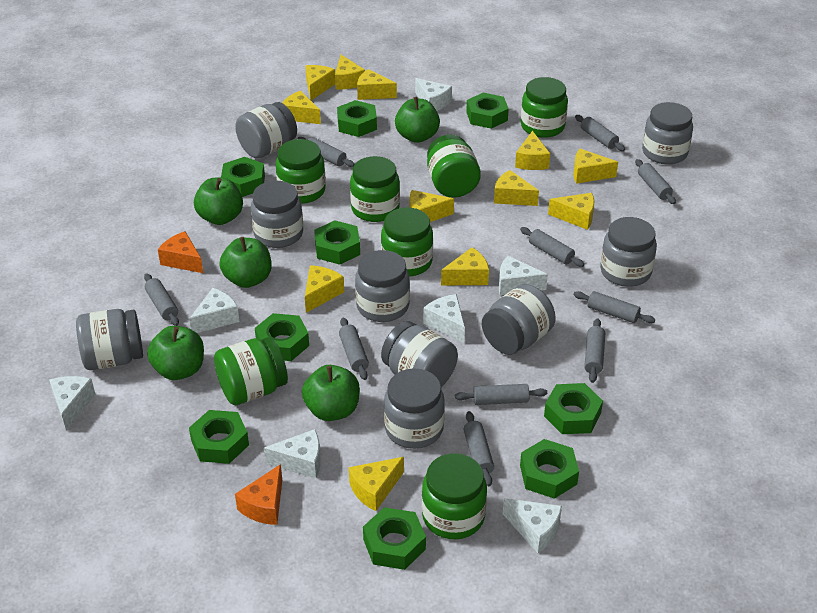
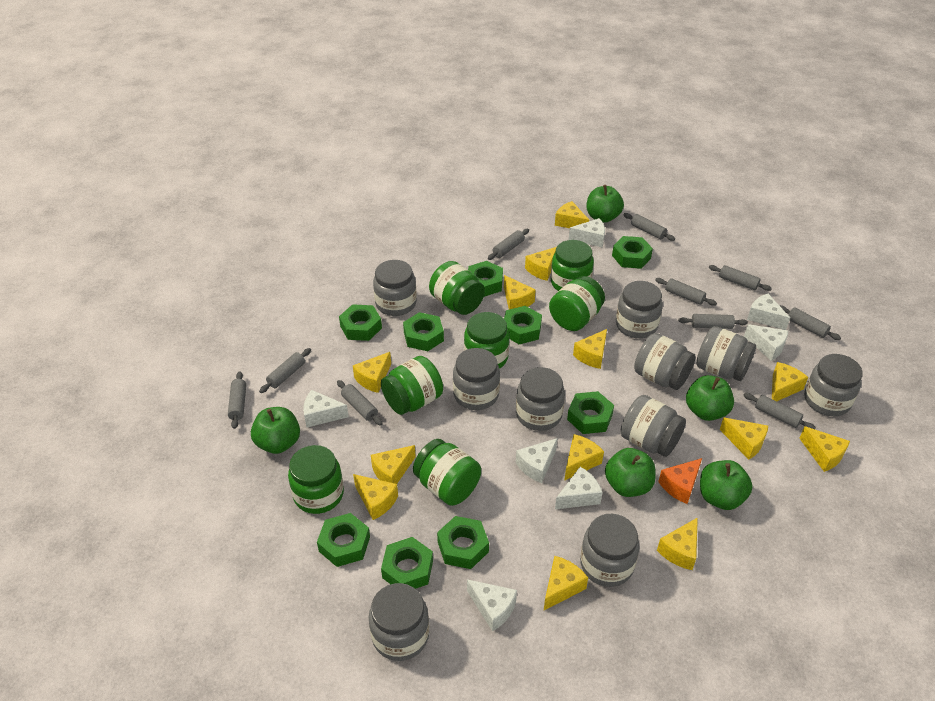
grey jar: 9 -> 10
orange cheese: 2 -> 1
yellow cheese: 12 -> 13

